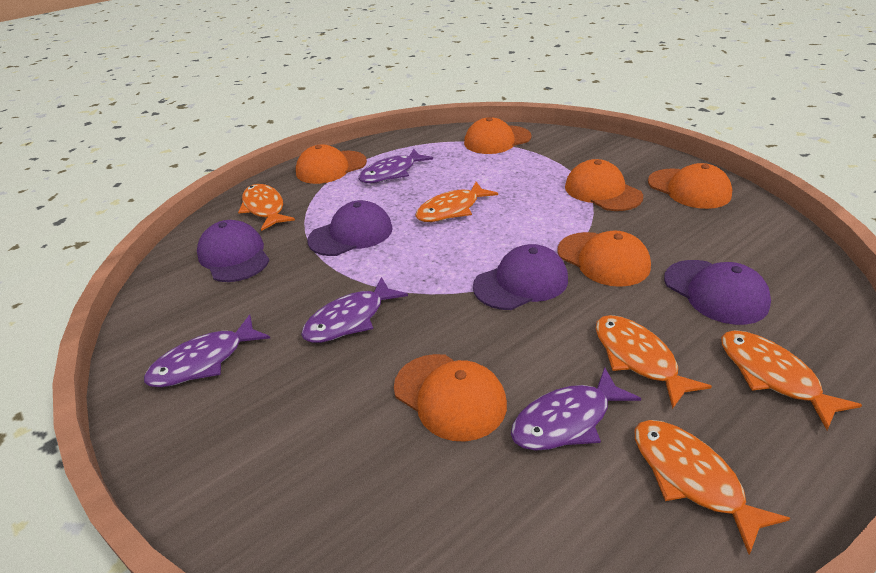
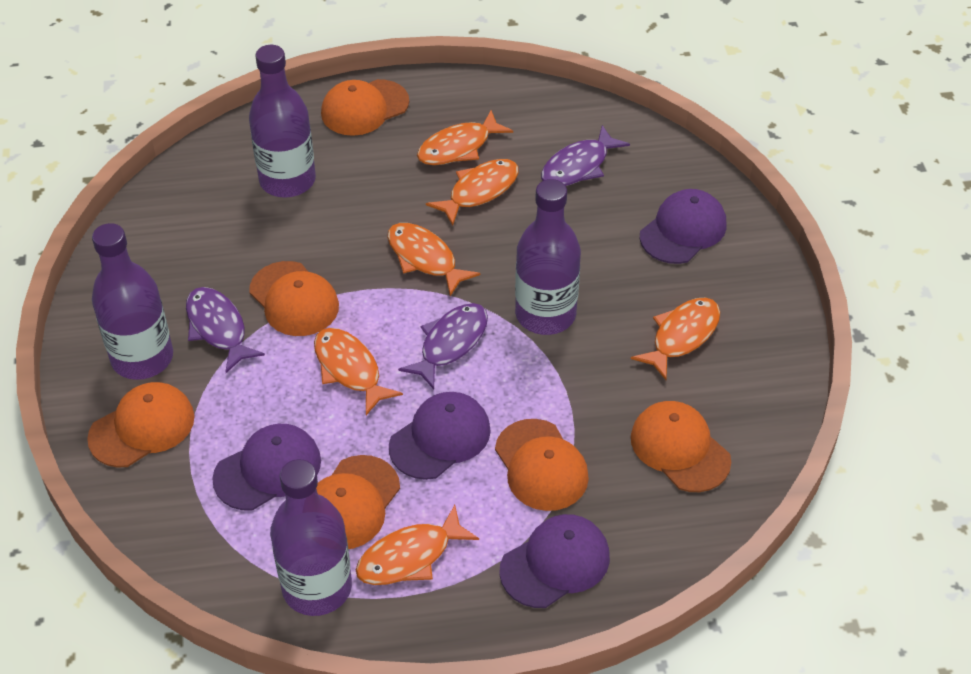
orange fish: 5 -> 6
purple bottle: 0 -> 4
purple fish: 4 -> 3

